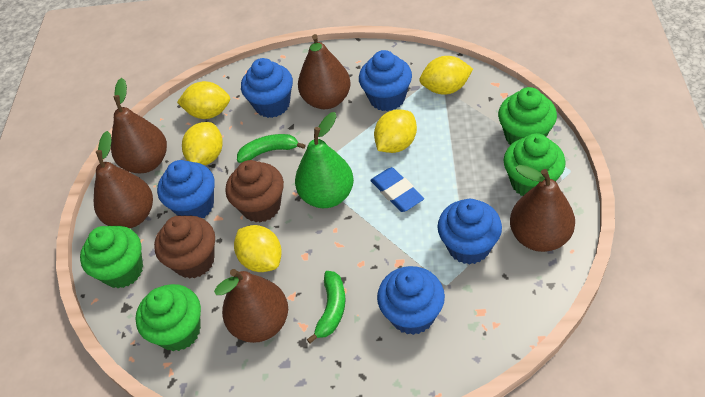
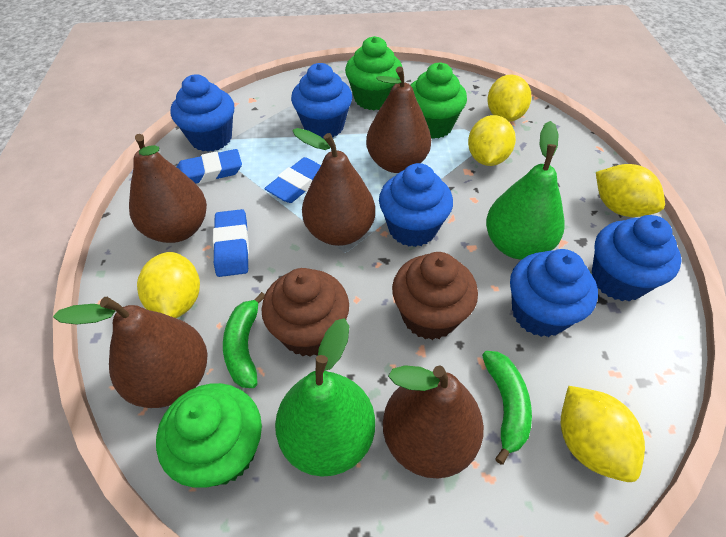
blue eraser: 1 -> 3
green cupcake: 4 -> 3
green pear: 1 -> 2

